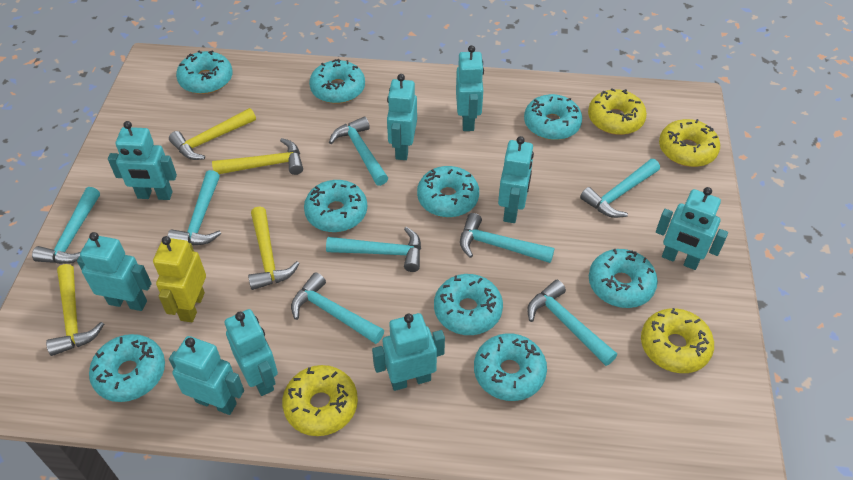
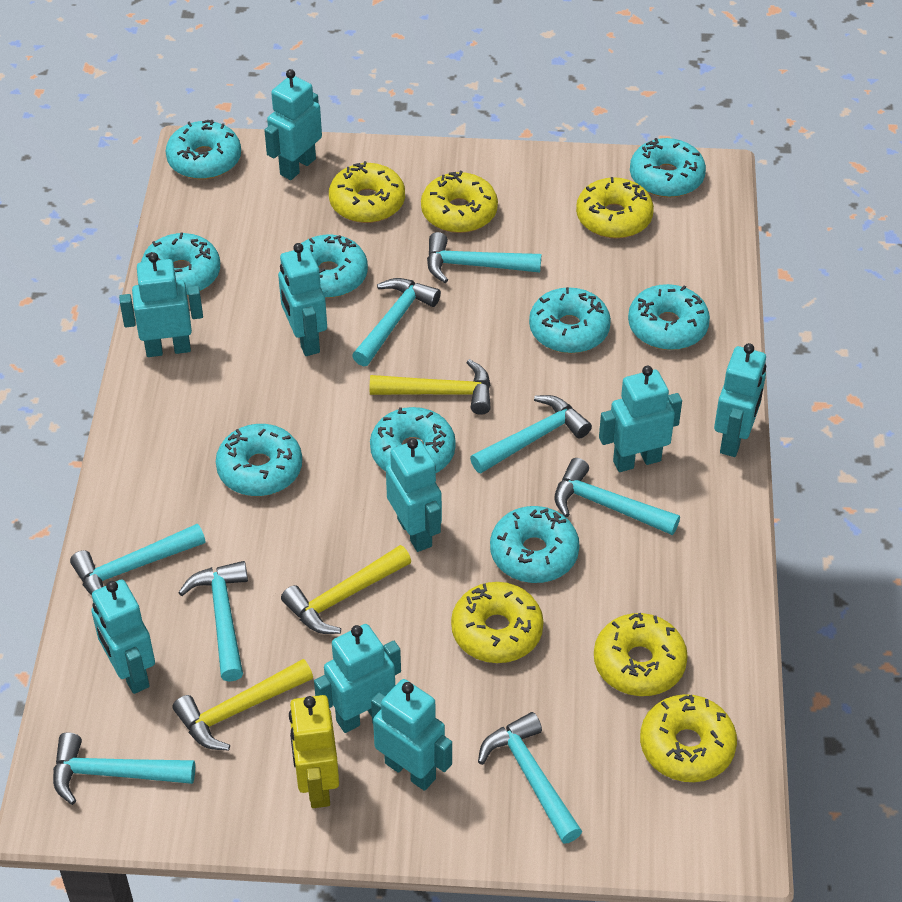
yellow donut: 4 -> 6
yellow hammer: 4 -> 3

